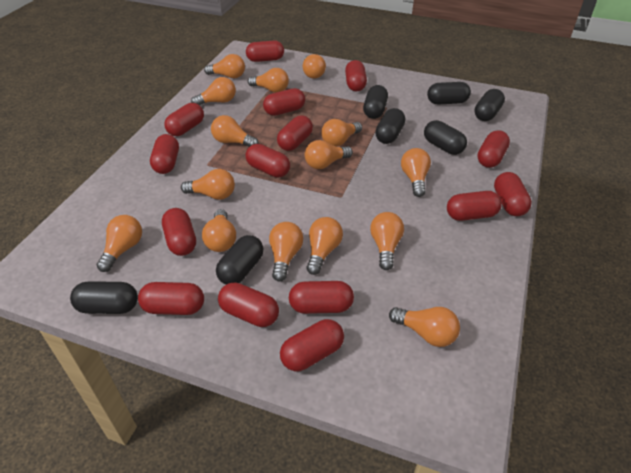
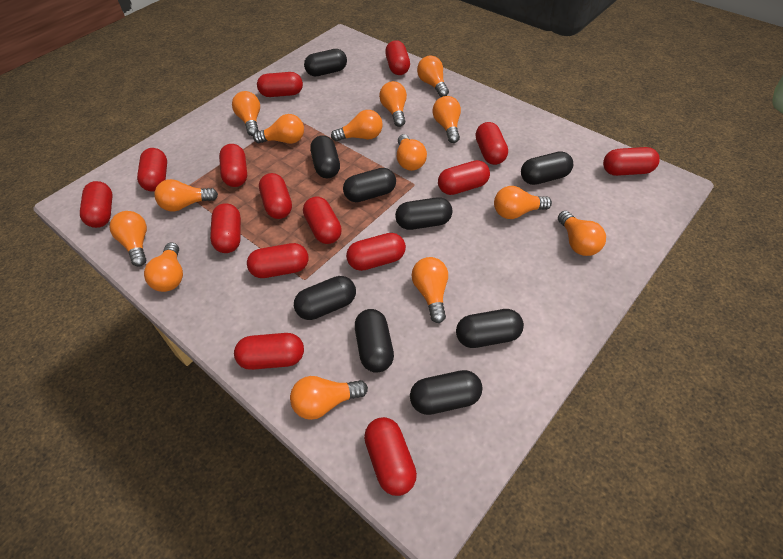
black capsule: 7 -> 9
orange light bulb: 15 -> 14

